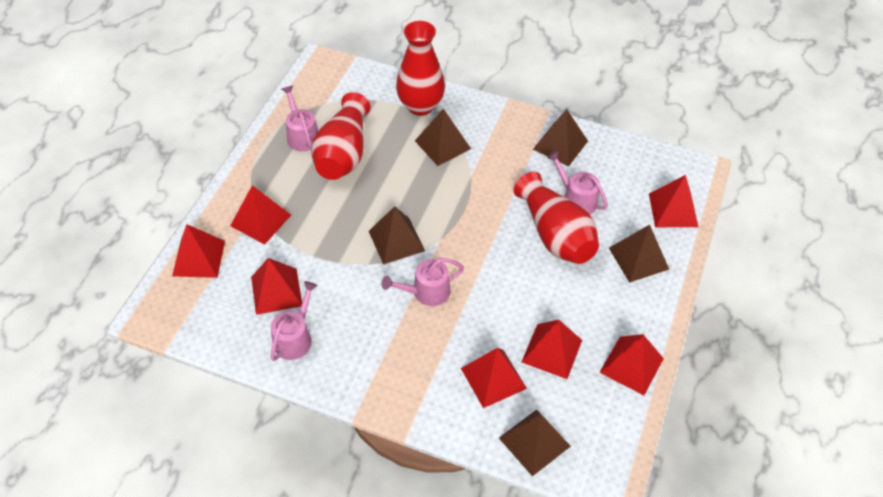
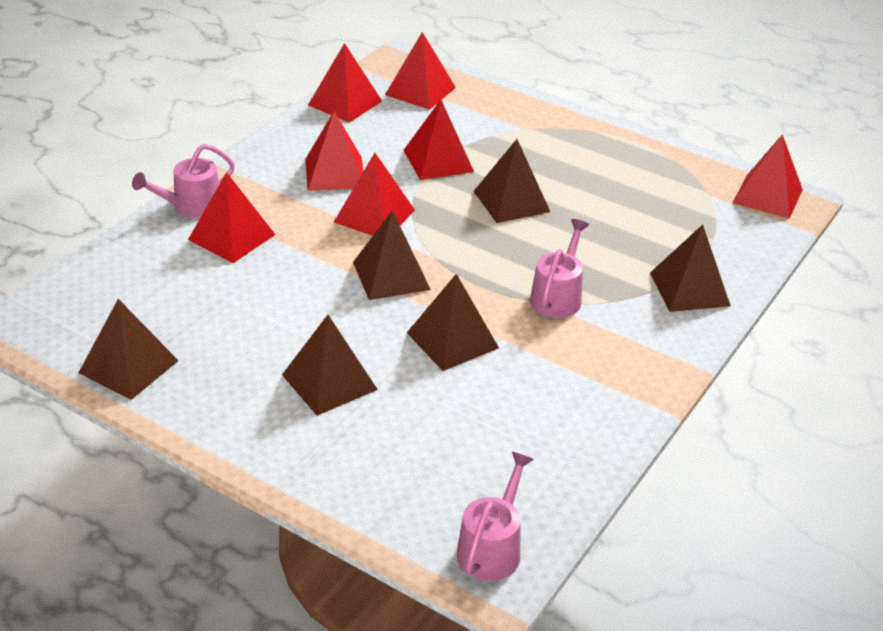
brown pyramid: 5 -> 6
pink watering can: 4 -> 3
red vase: 3 -> 0

